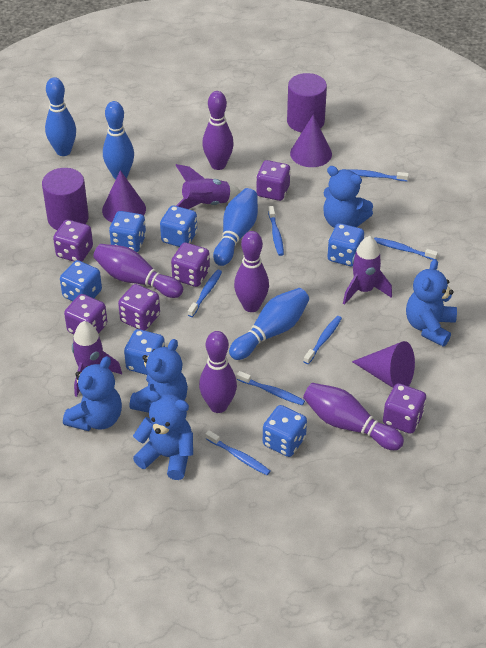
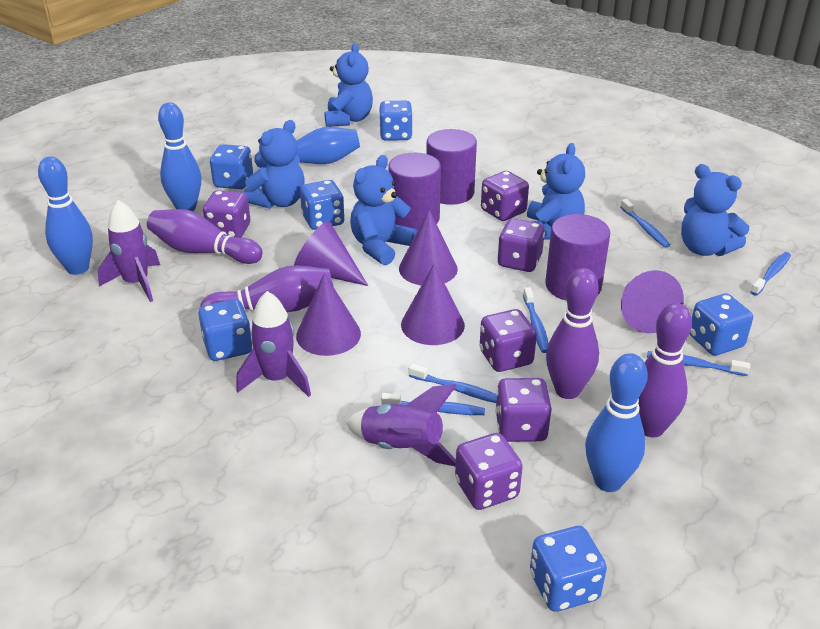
blue toothbrush: 7 -> 6
purple bowling pin: 5 -> 4
purple cone: 3 -> 5
purple cylinder: 2 -> 3

